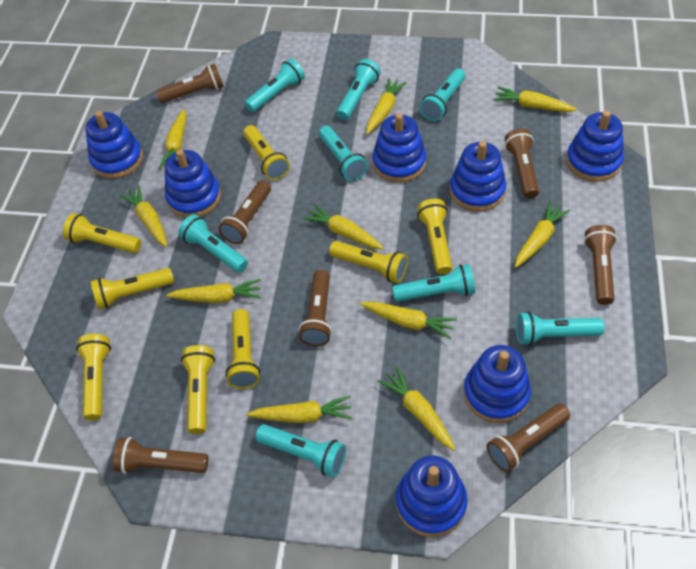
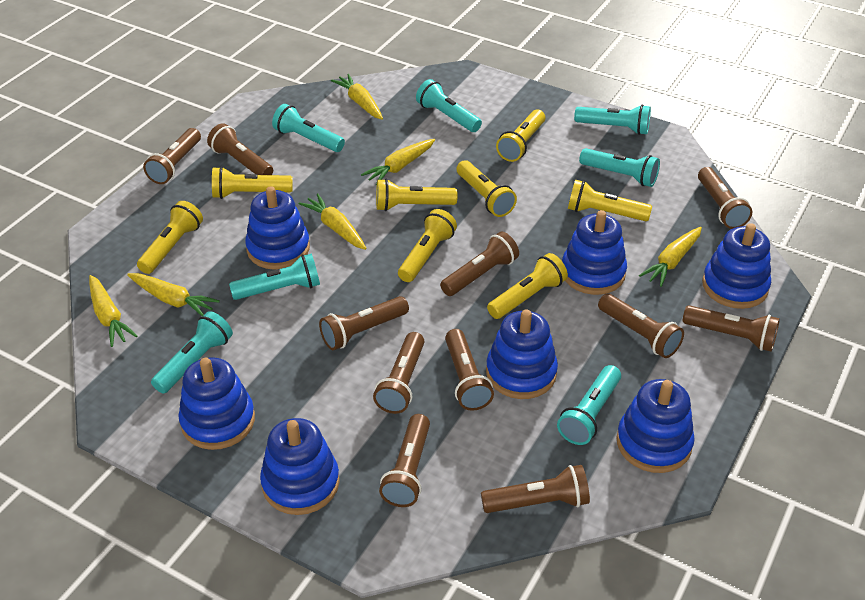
brown flashlight: 7 -> 11
turquoise flashlight: 8 -> 7
yellow carrot: 10 -> 6

